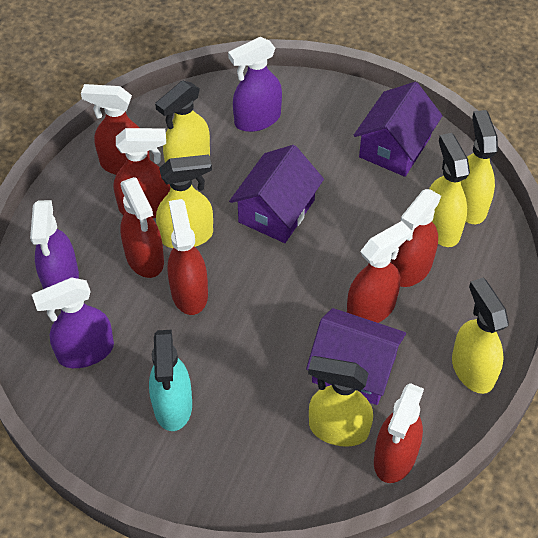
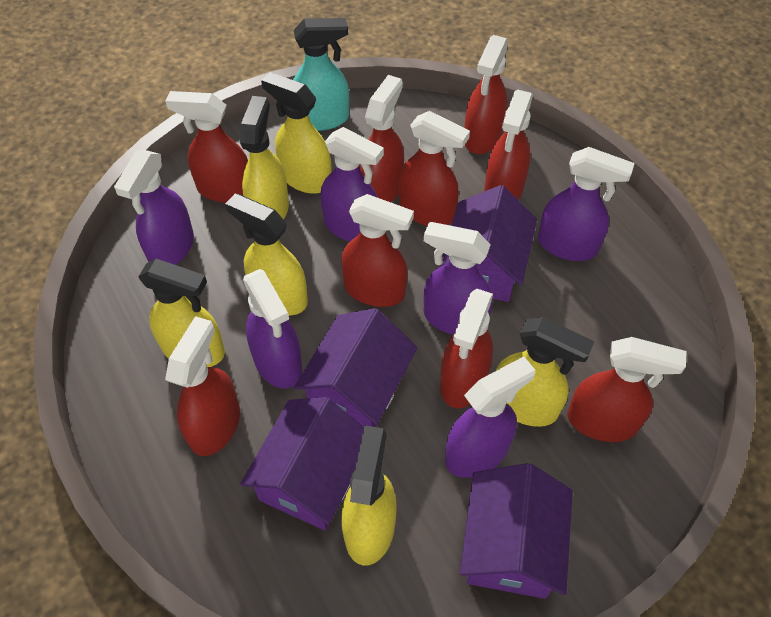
purple house: 3 -> 4
purple spray bottle: 3 -> 6
red spray bottle: 7 -> 9

